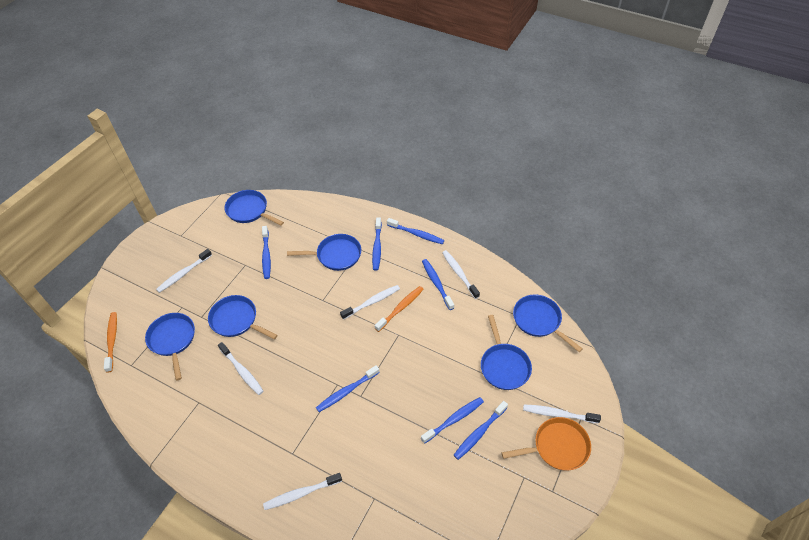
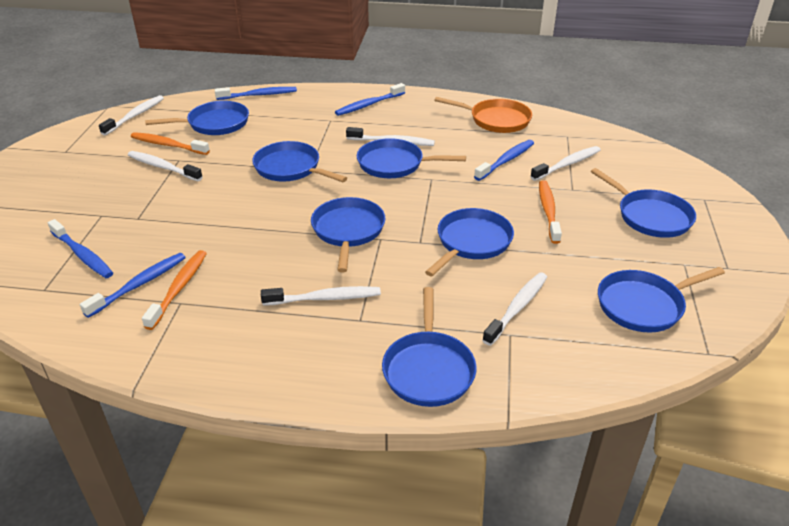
blue pan: 6 -> 8
blue toothbrush: 7 -> 5
orange toothbrush: 2 -> 3

